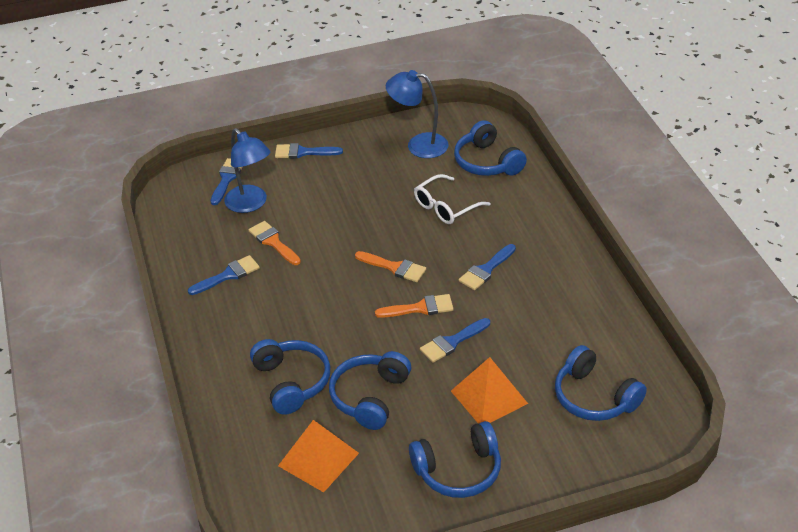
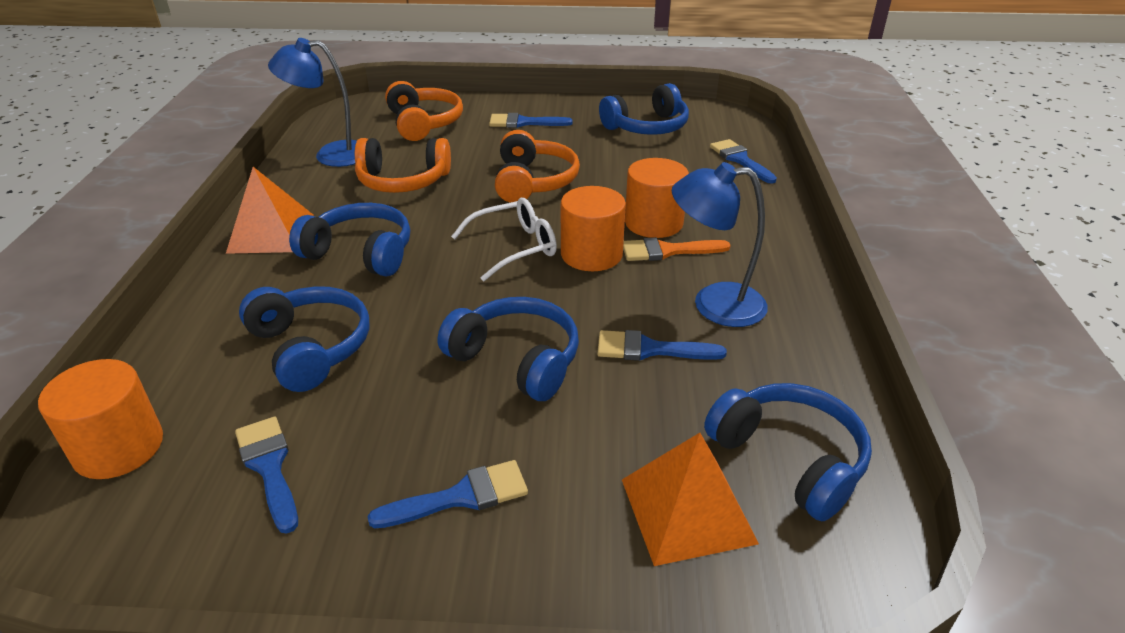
orange brush: 3 -> 1
orange cylinder: 0 -> 3
orange headphones: 0 -> 3

